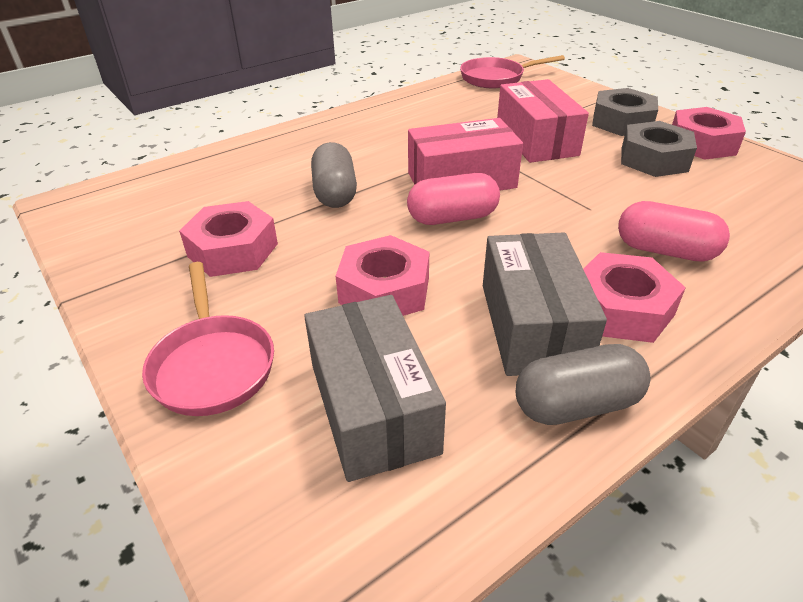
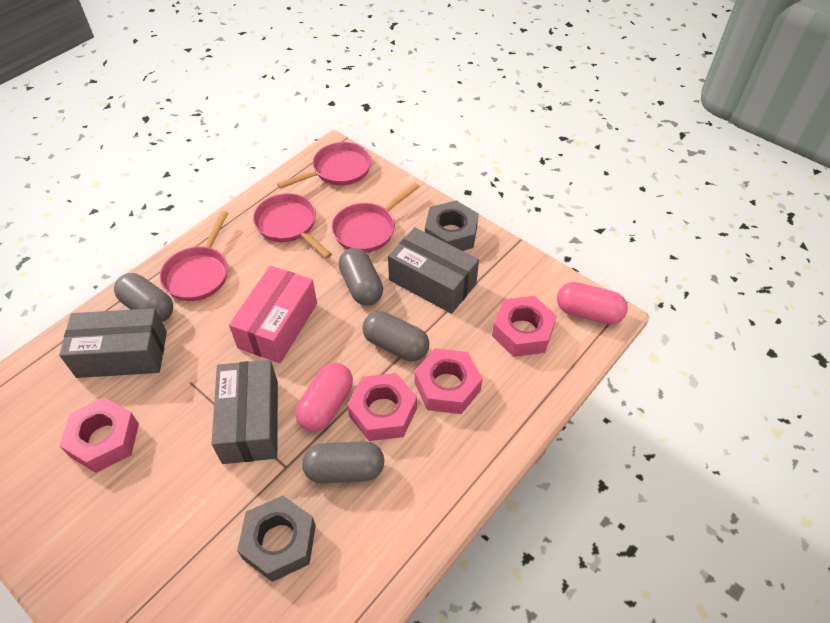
grey box: 2 -> 3
grey capsule: 2 -> 4
pink box: 2 -> 1
pink pan: 2 -> 4

